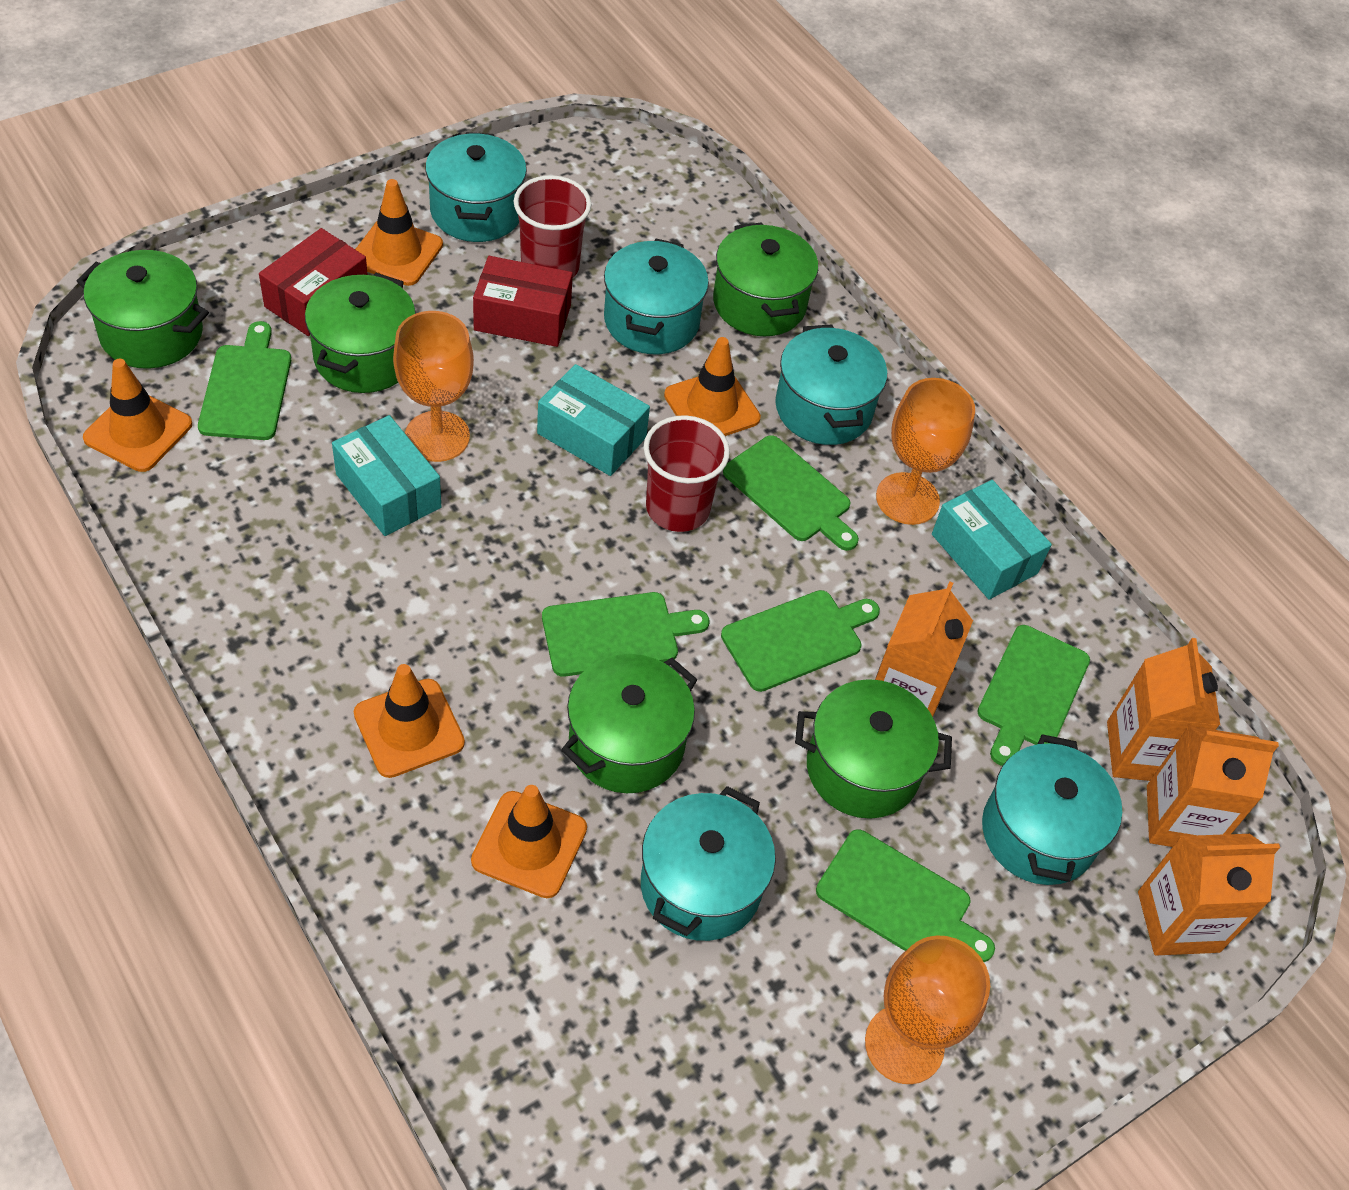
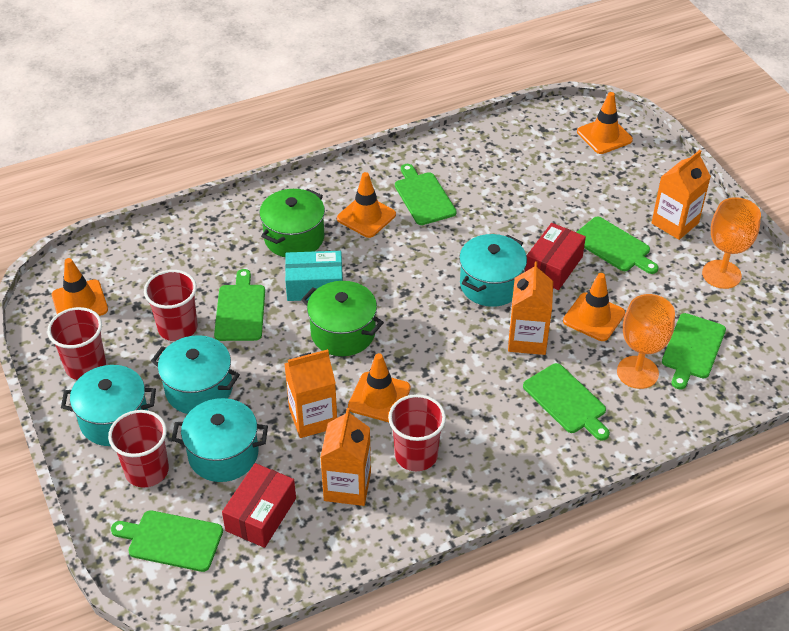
green pot: 5 -> 2
orange goblet: 3 -> 2
red cup: 2 -> 4
turquoise box: 3 -> 1
turquoise pot: 5 -> 4

